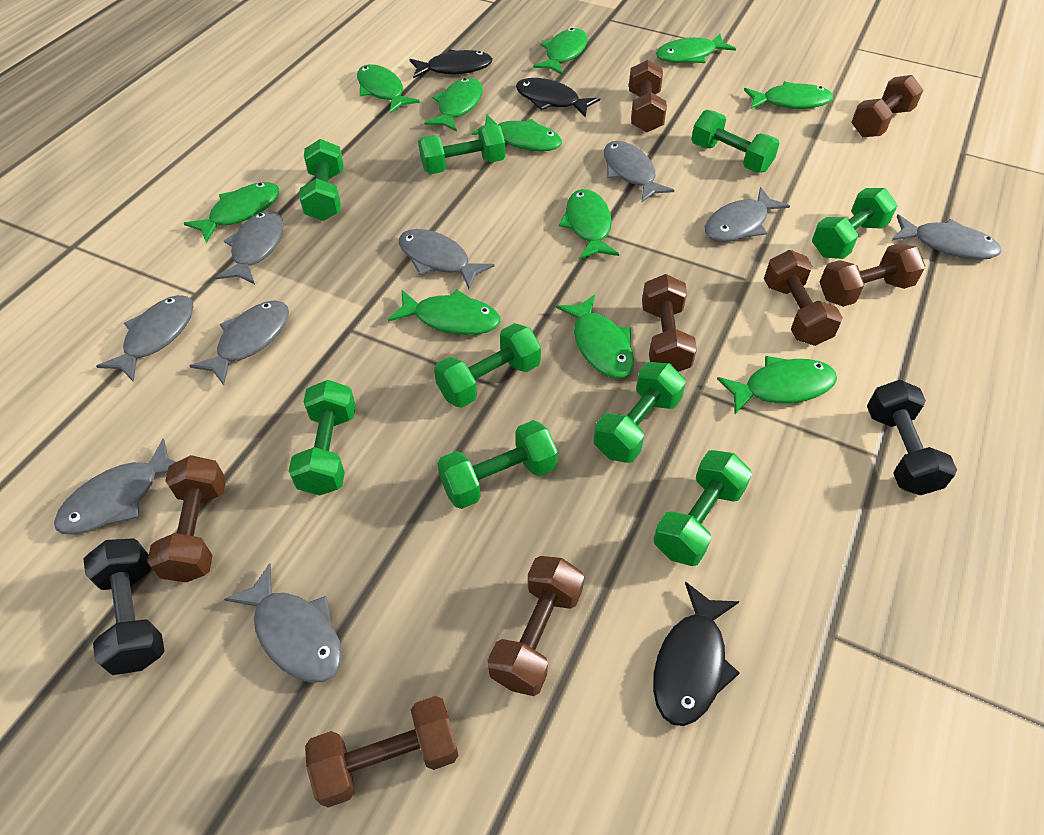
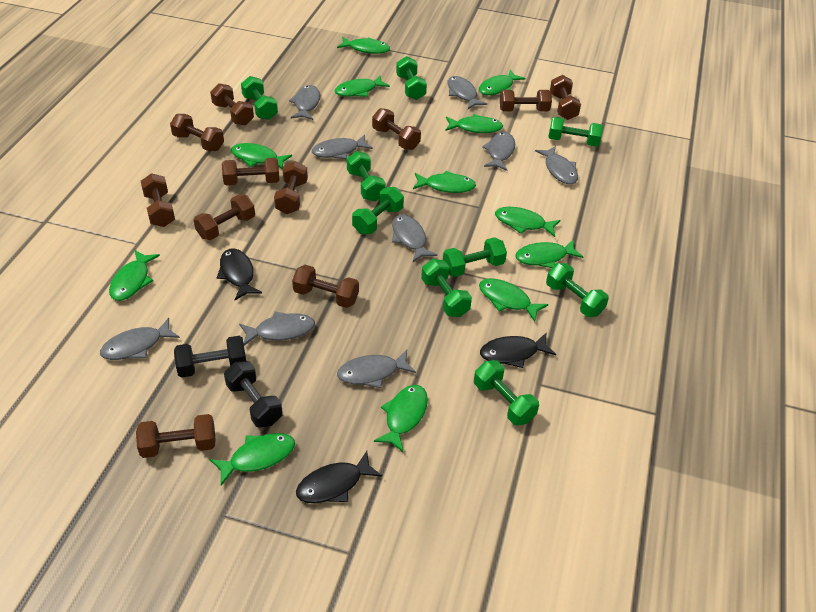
brown dumbbell: 8 -> 11
green fish: 11 -> 12

